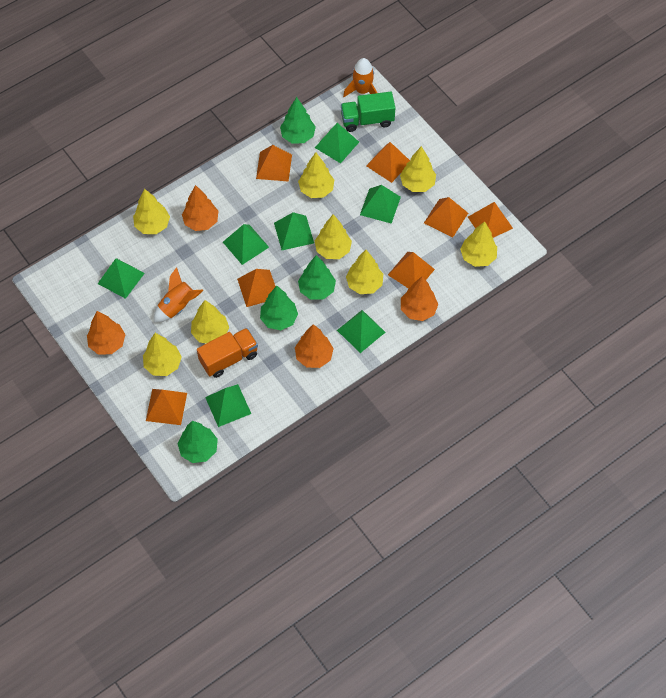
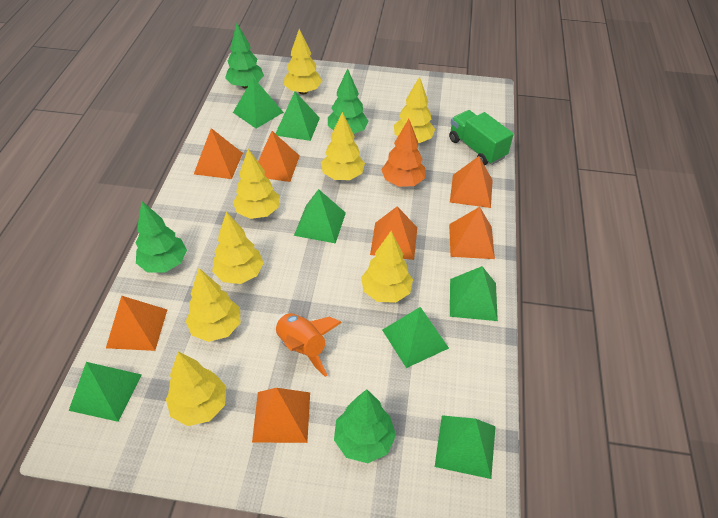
orange rocket: 2 -> 1
orange tree: 4 -> 1
orange truck: 1 -> 0

